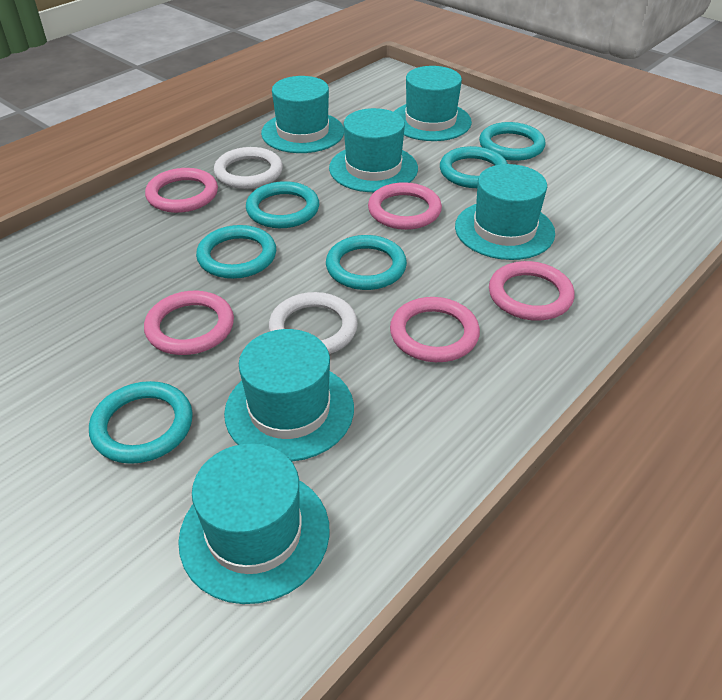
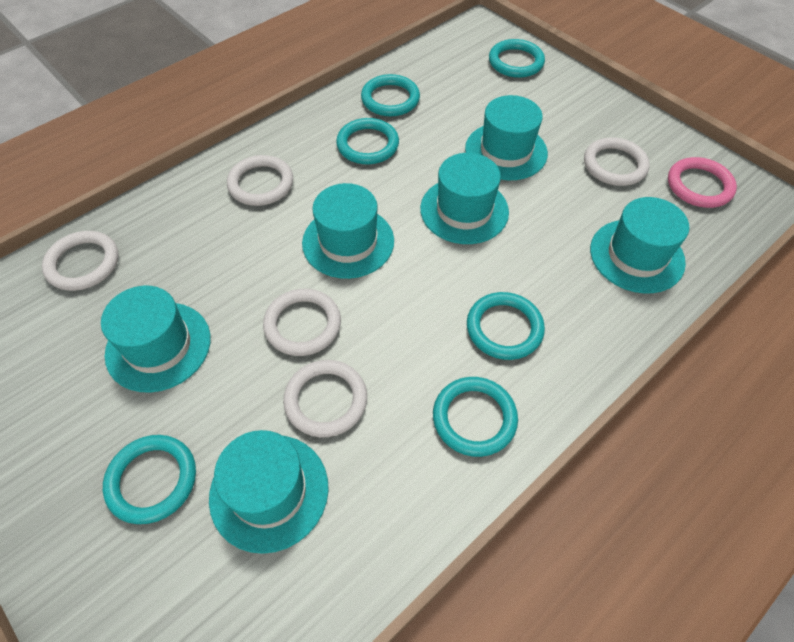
pink ring: 5 -> 1
white ring: 2 -> 5

